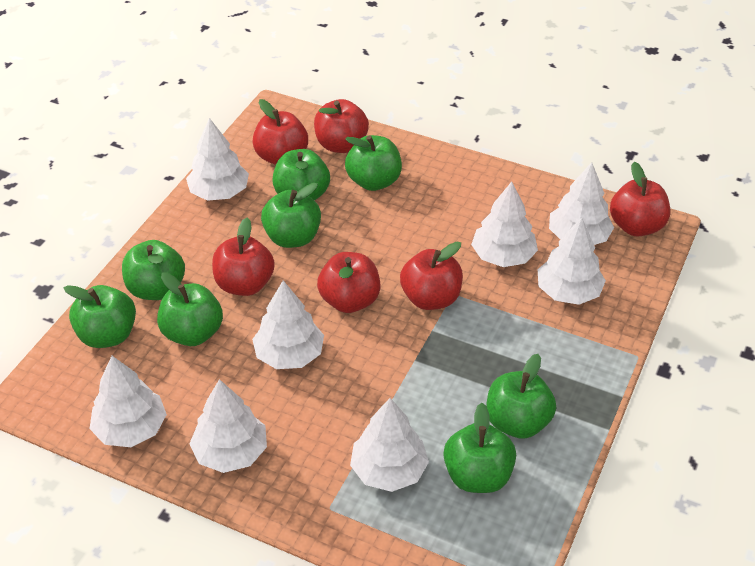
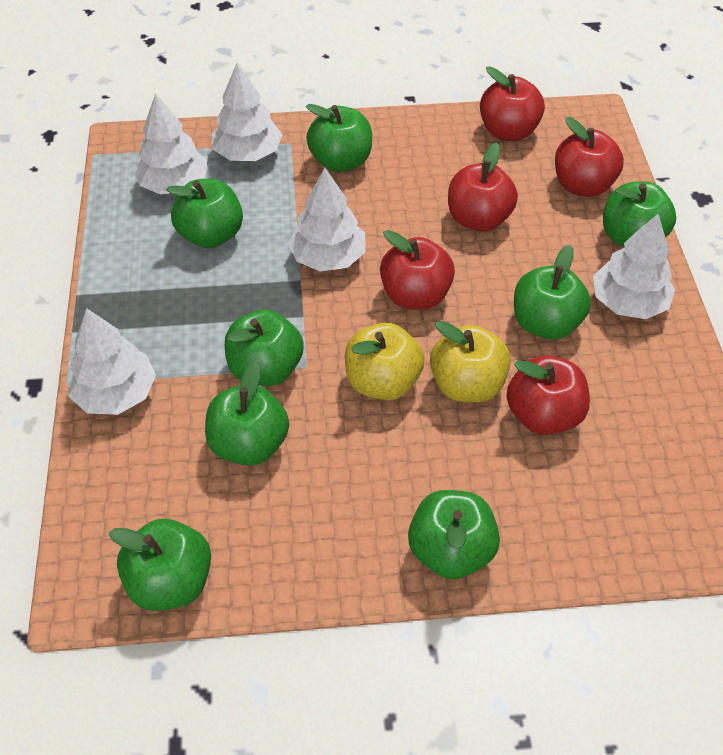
red apple: 6 -> 5
white tree: 8 -> 5
yellow apple: 0 -> 2

